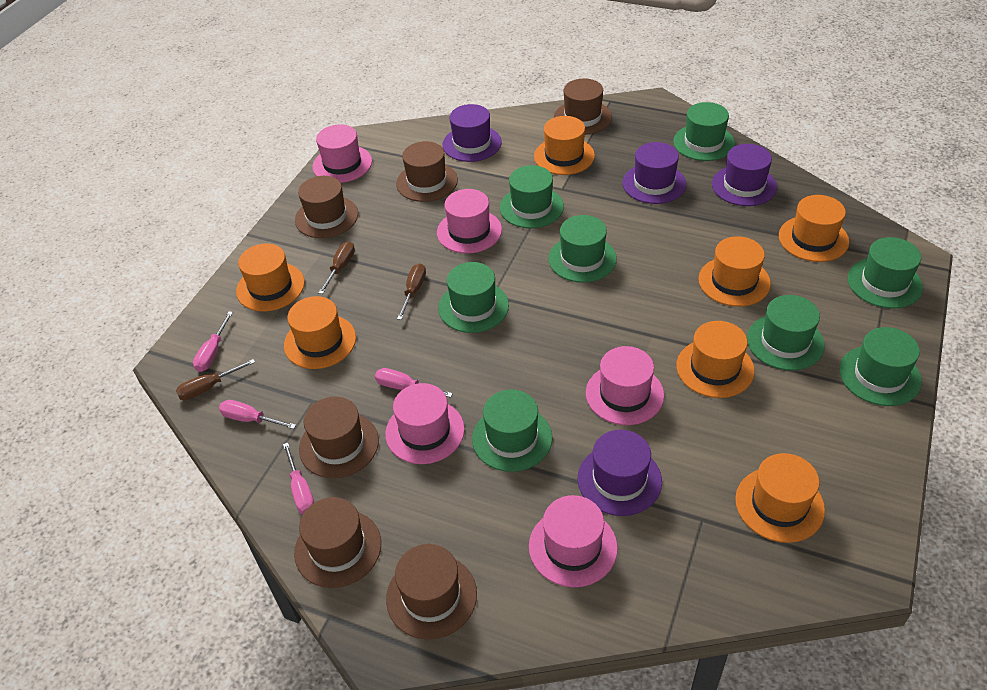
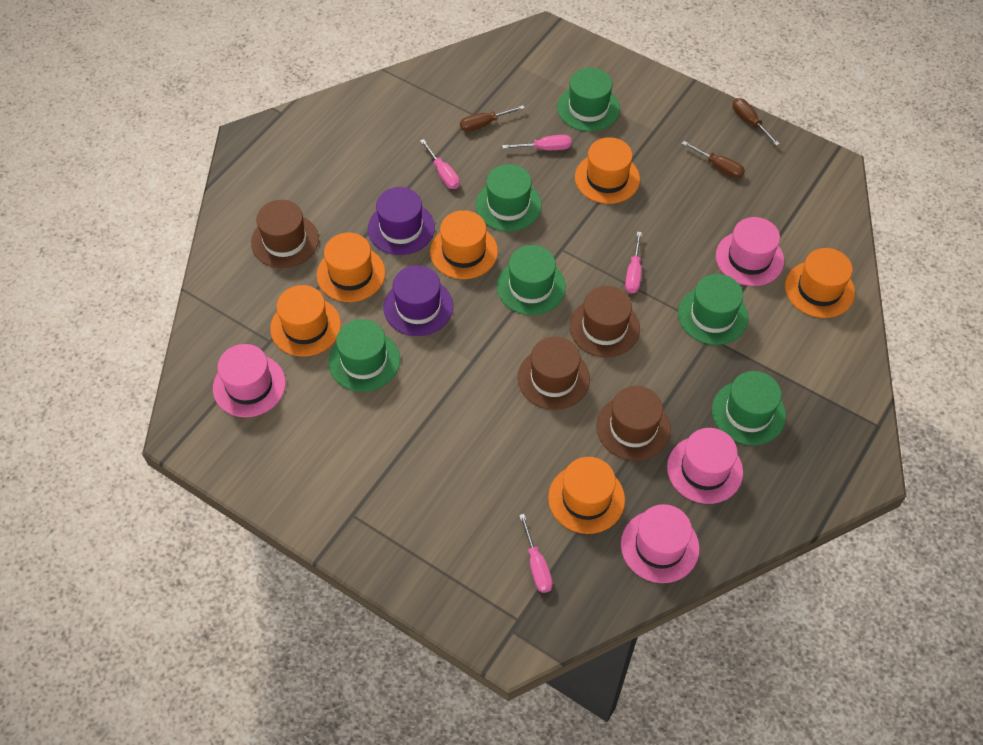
brown hat: 6 -> 4
green hat: 8 -> 6
orange hat: 7 -> 6
pink hat: 5 -> 4
purple hat: 4 -> 2

